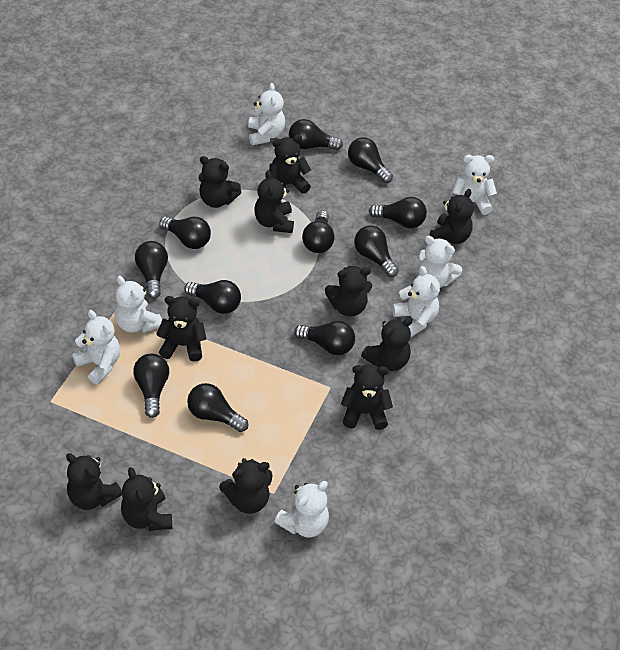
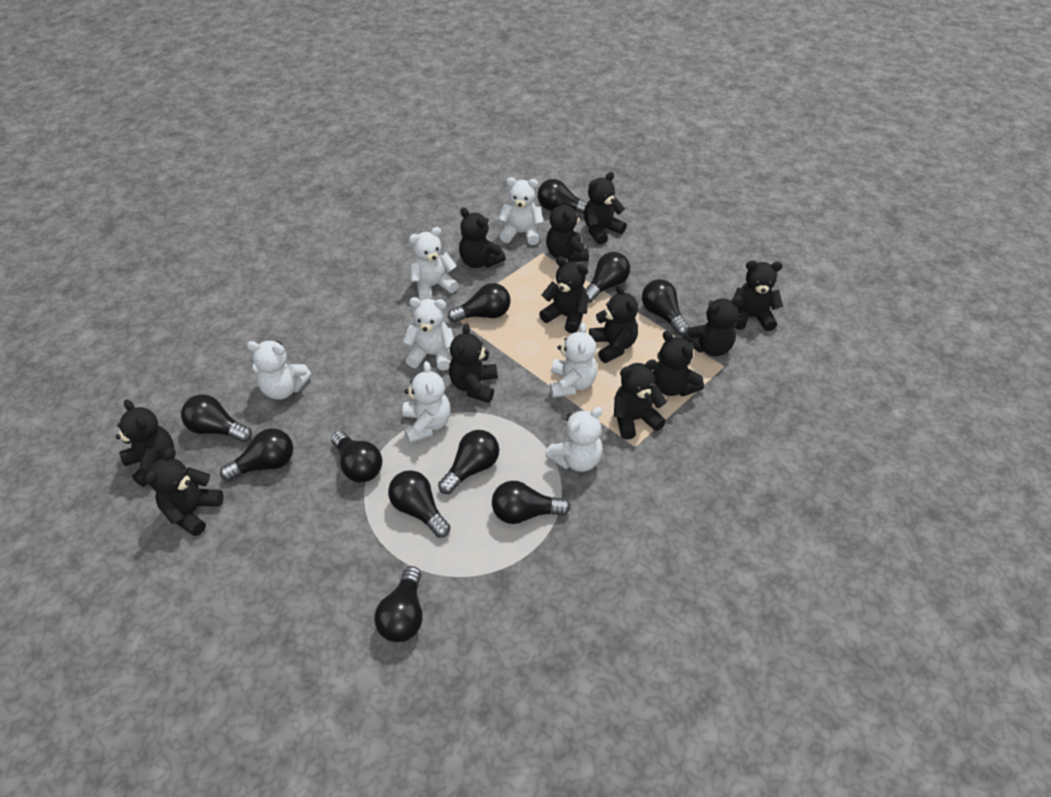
black teddy bear: 11 -> 12

